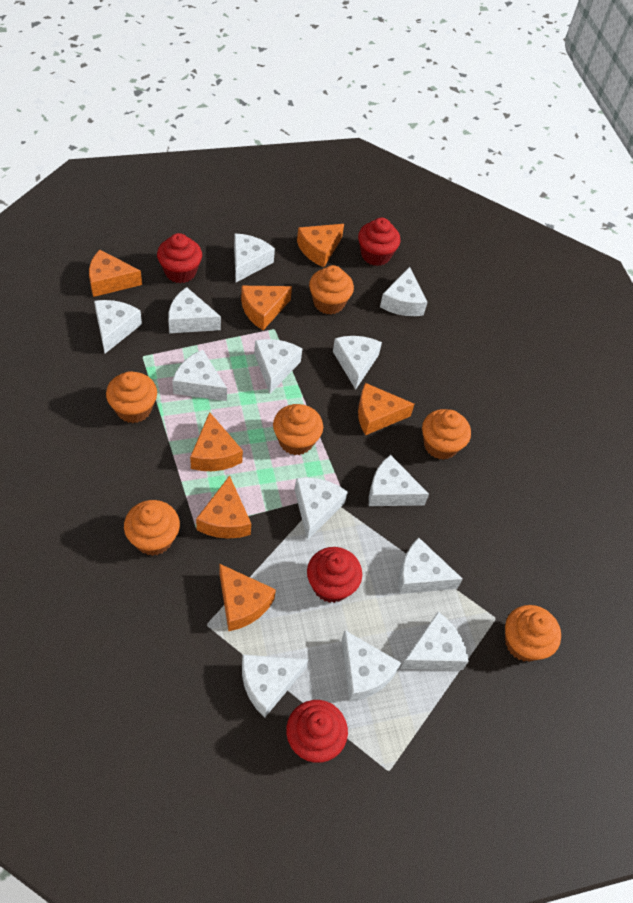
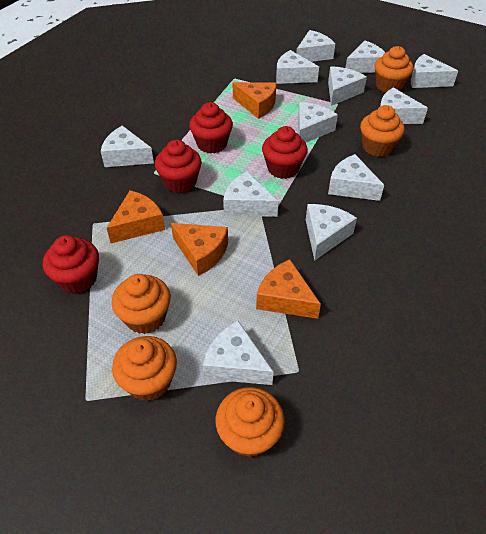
orange cheese: 7 -> 4
orange cupcake: 6 -> 5
white cheese: 13 -> 12

